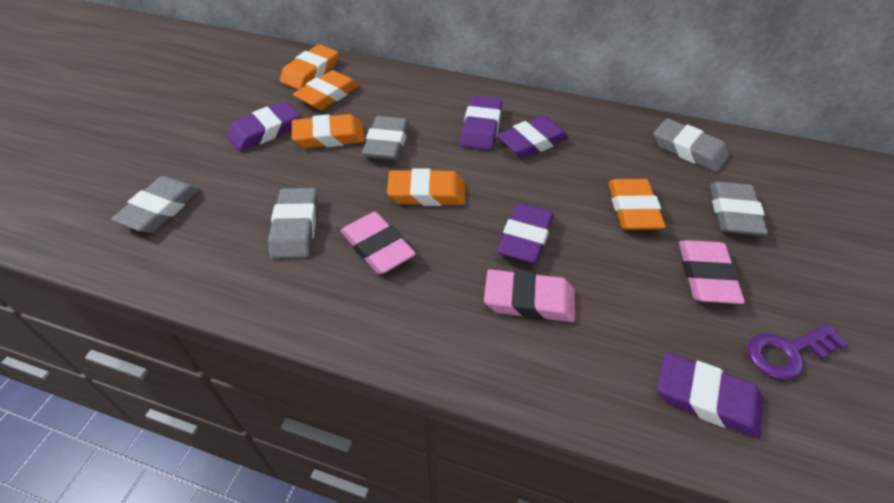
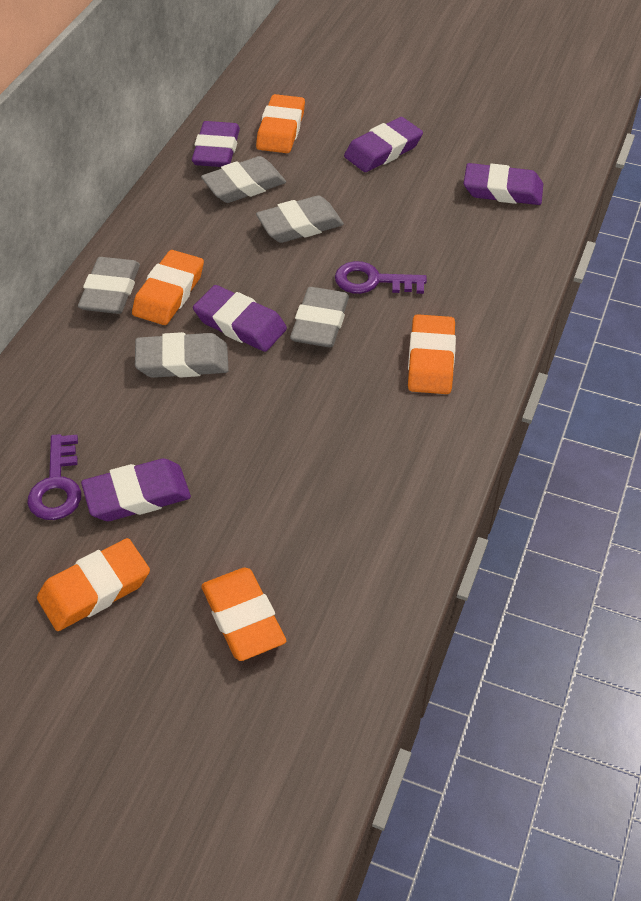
pink eraser: 3 -> 0
purple key: 1 -> 2

